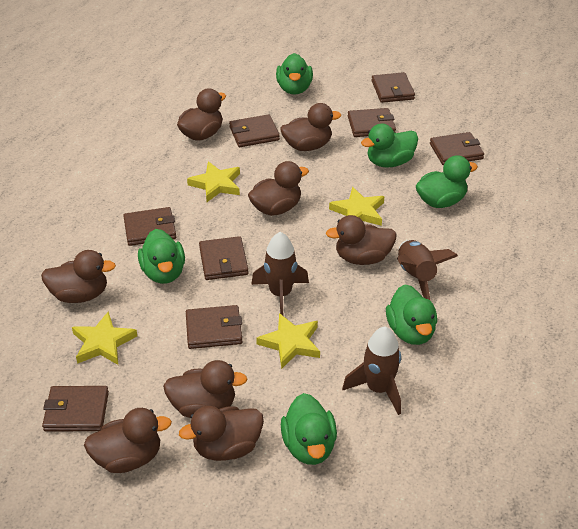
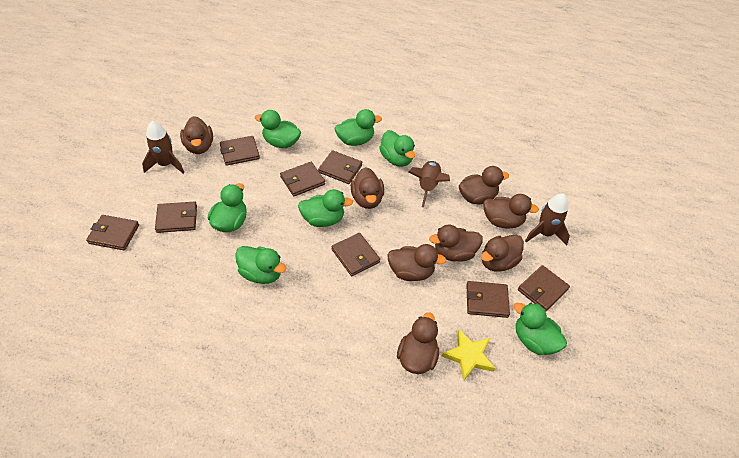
green duck: 6 -> 7
yellow star: 4 -> 1

